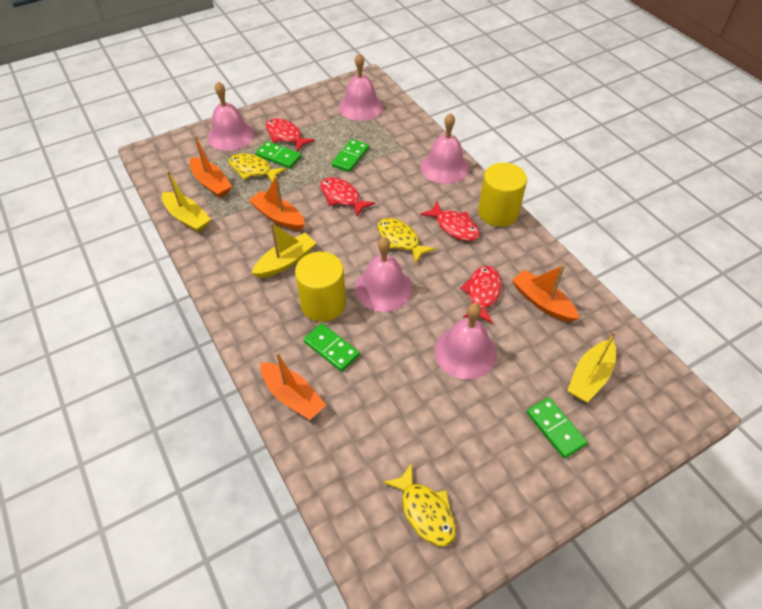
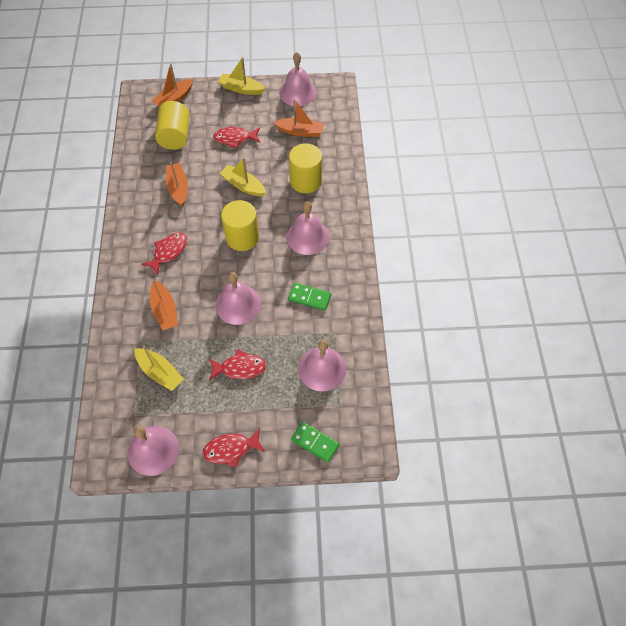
green domino: 4 -> 2
yellow cylinder: 2 -> 3
yellow fish: 3 -> 0

